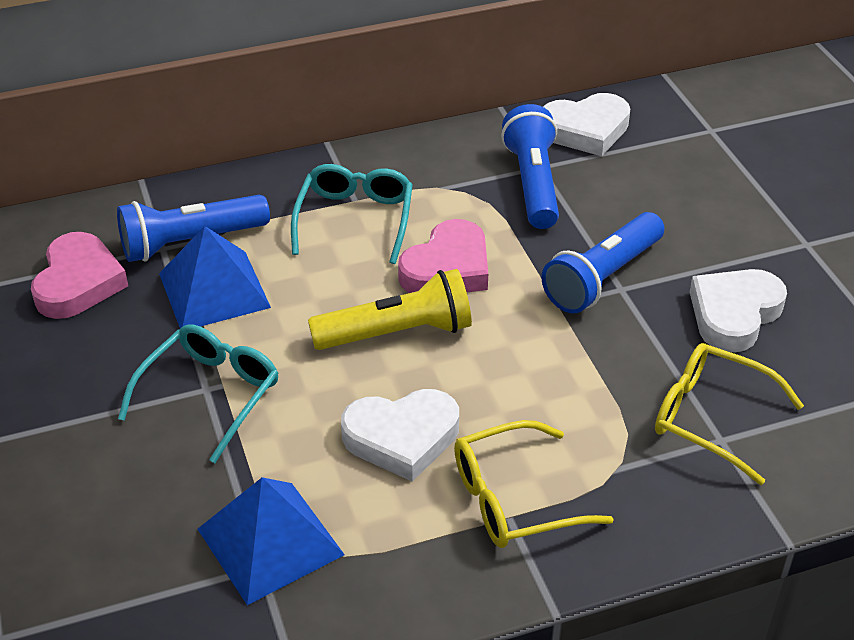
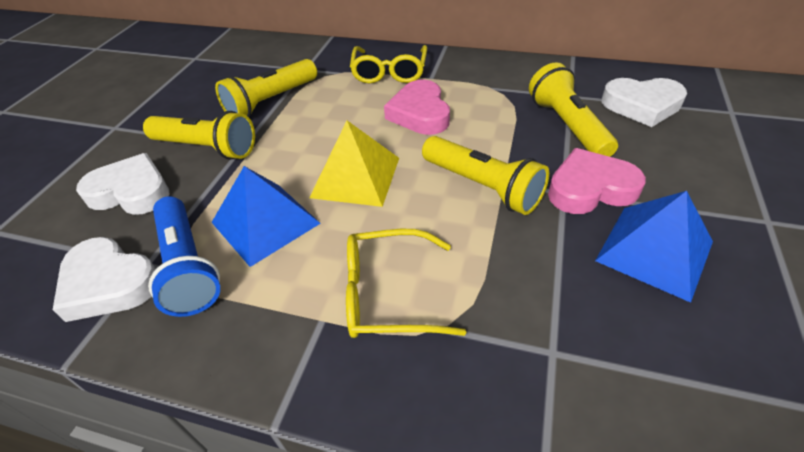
blue flashlight: 3 -> 1
turquoise glasses: 2 -> 0
yellow flashlight: 1 -> 4
yellow pyramid: 0 -> 1

